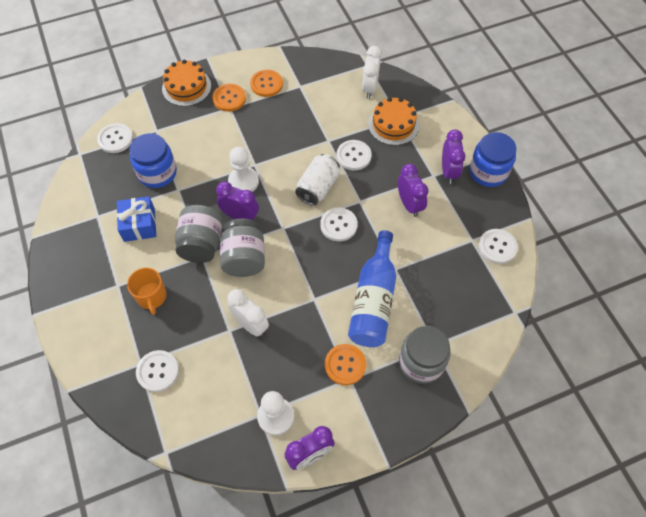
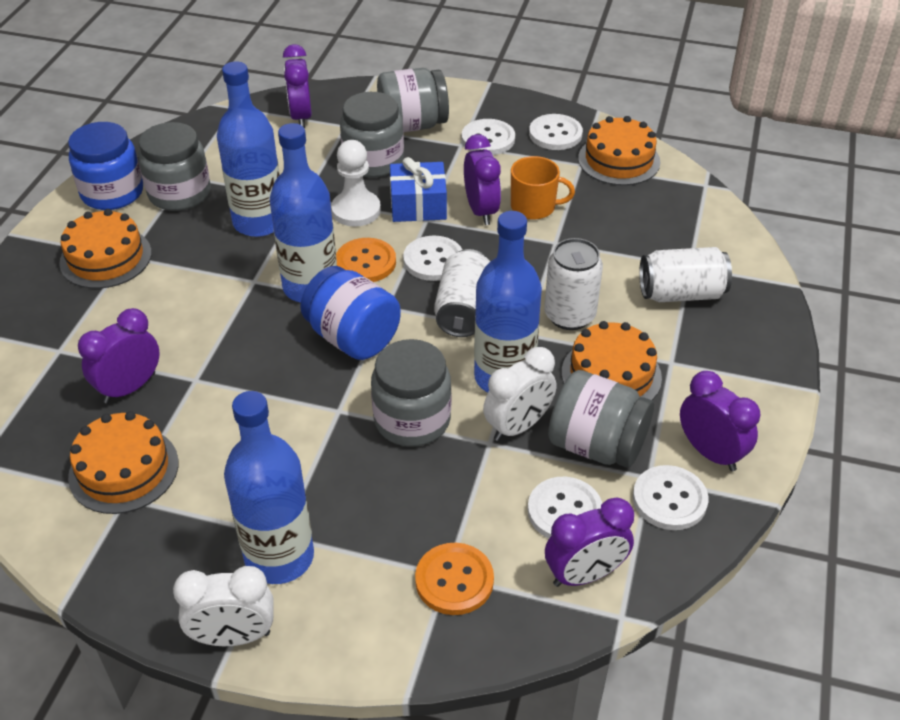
blue bottle: 1 -> 4
grey jar: 3 -> 5
orange button: 3 -> 2
orange cake: 2 -> 4
purple clock: 4 -> 5
white can: 1 -> 3
white pawn: 2 -> 1

